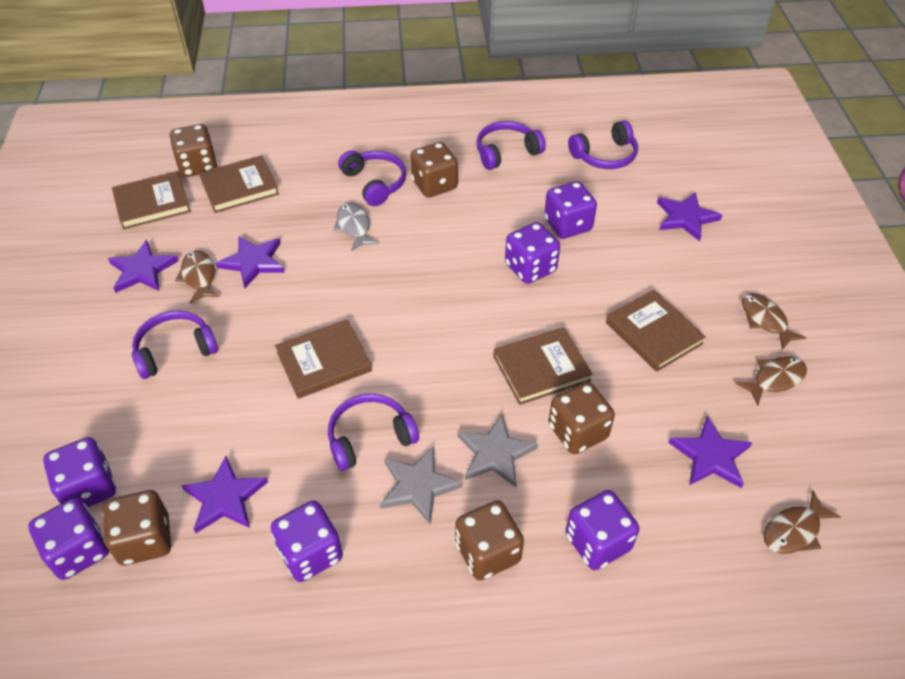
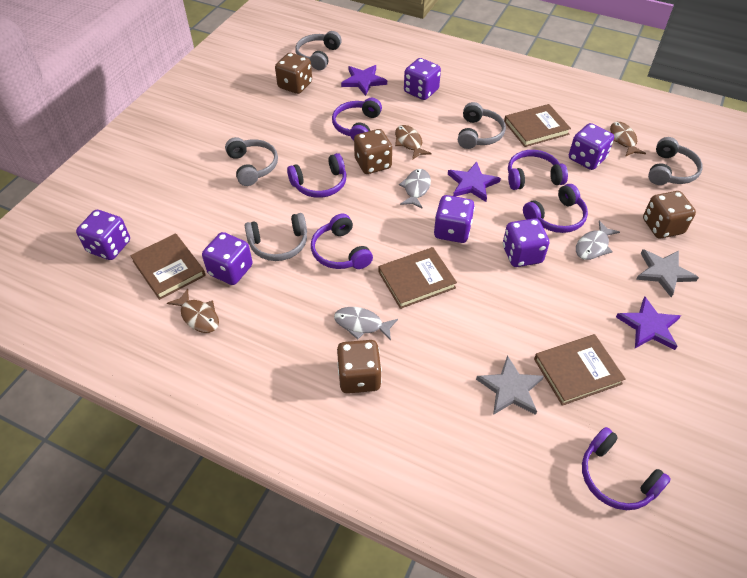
brown book: 5 -> 4
brown dice: 5 -> 4
brown fish: 4 -> 3
grey fish: 1 -> 3
grey headphones: 0 -> 5
purple headphones: 5 -> 6
purple star: 5 -> 3

